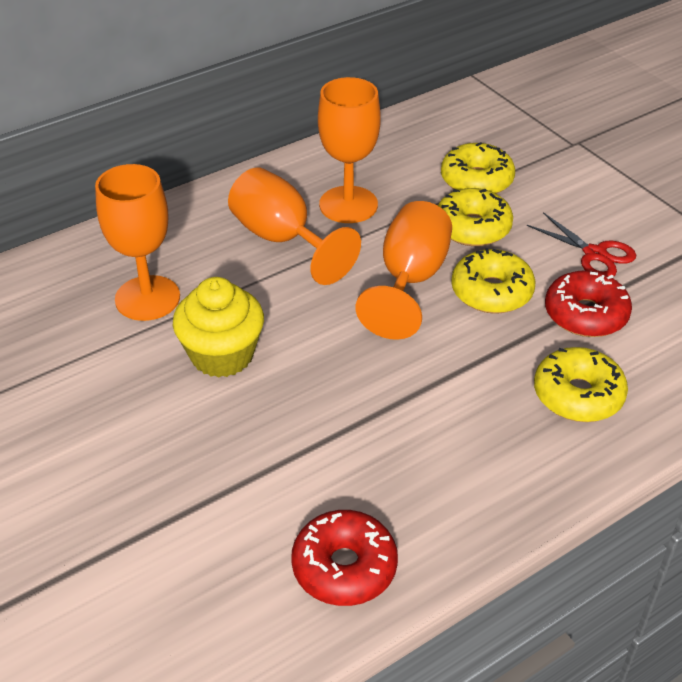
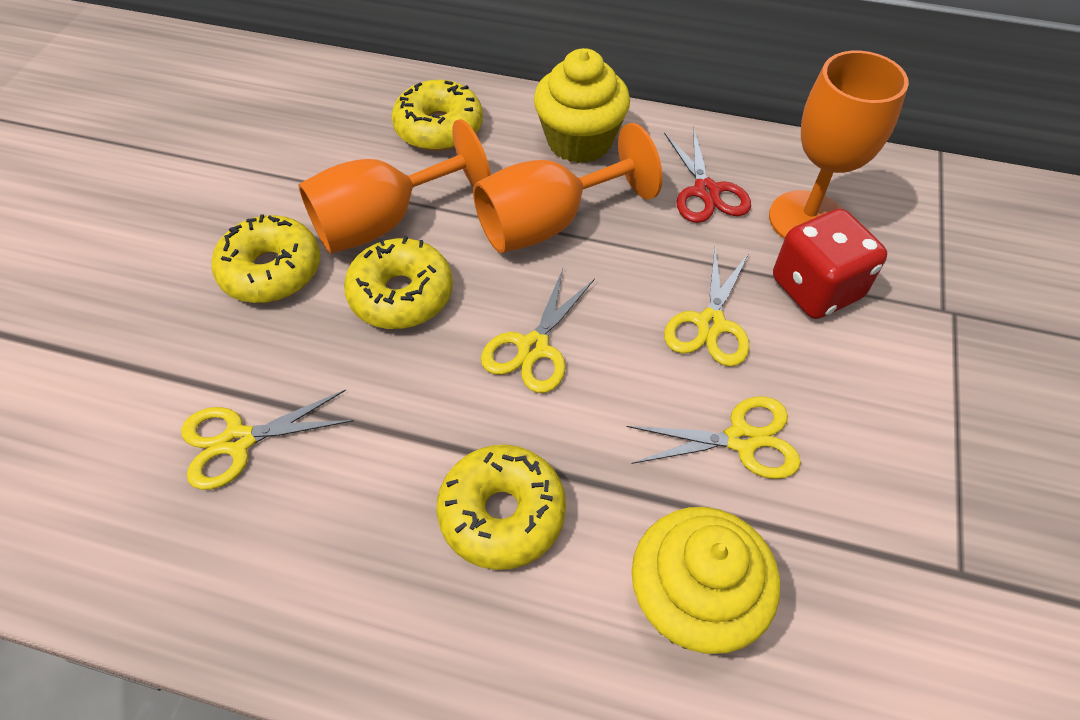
orange goblet: 4 -> 3
red dice: 0 -> 1
red donut: 2 -> 0
yellow cupcake: 1 -> 2
yellow scissors: 0 -> 4

